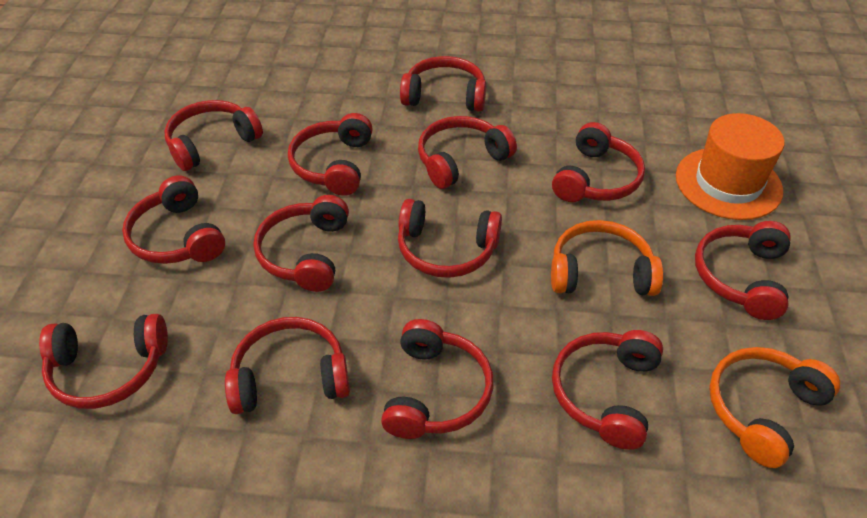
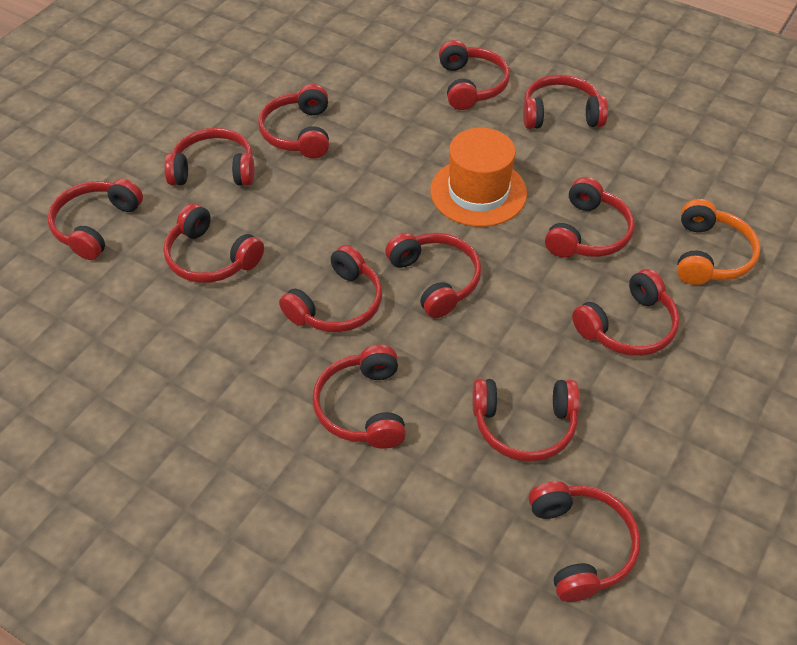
orange headphones: 2 -> 1

